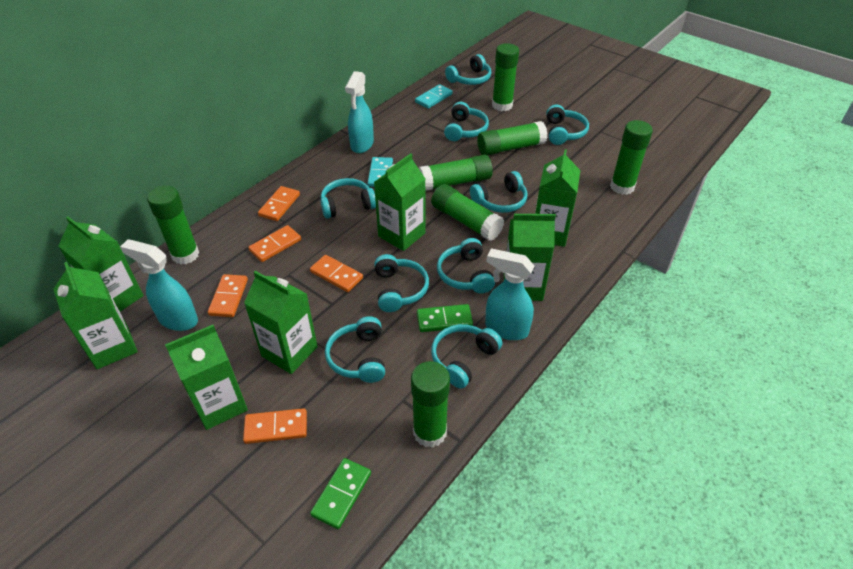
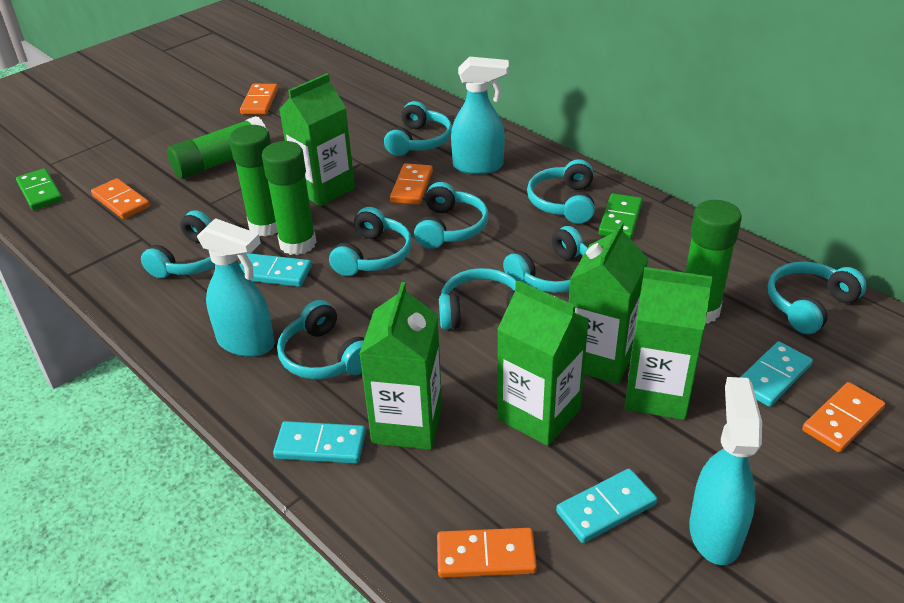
green carton: 7 -> 5
green glue stick: 7 -> 4
turquoise domino: 2 -> 4

